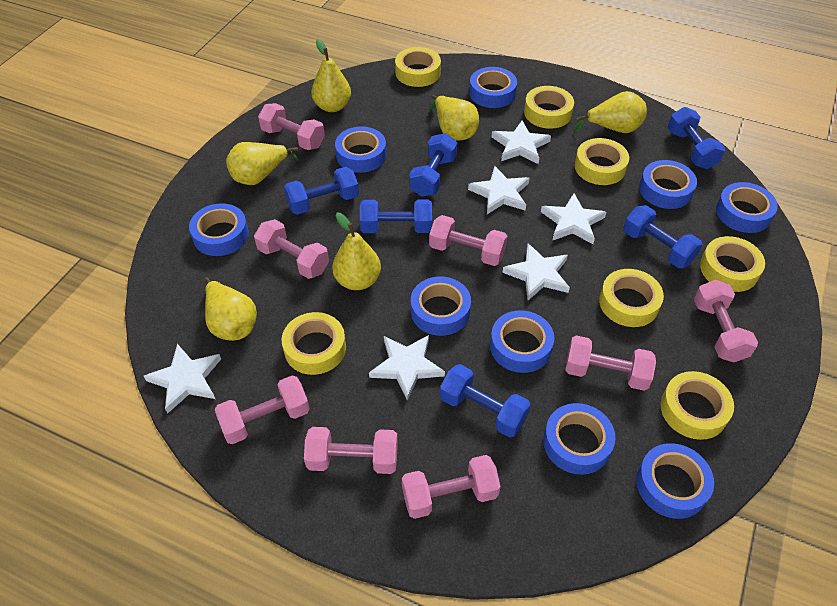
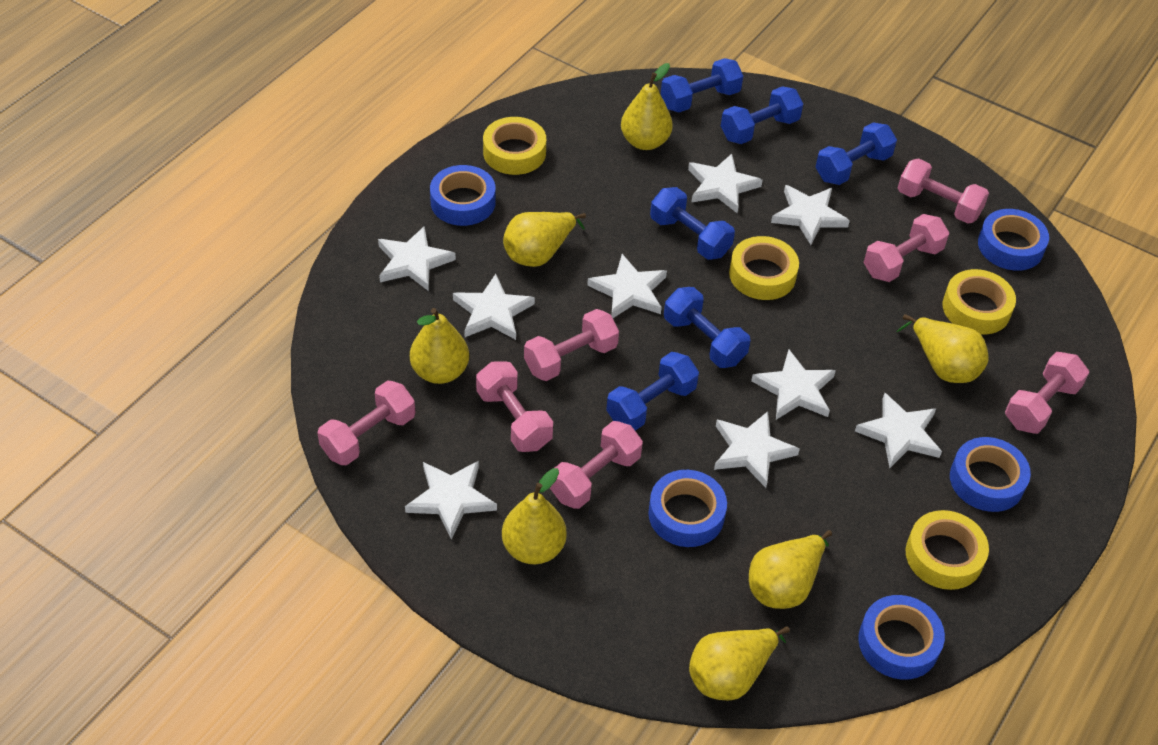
blue tape: 9 -> 5
pink dumbbell: 8 -> 7
white star: 6 -> 9
yellow pear: 6 -> 7
yellow tape: 7 -> 4

